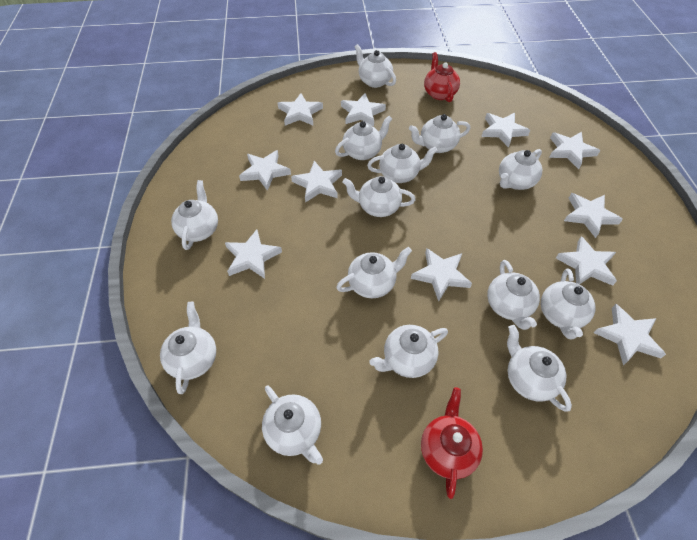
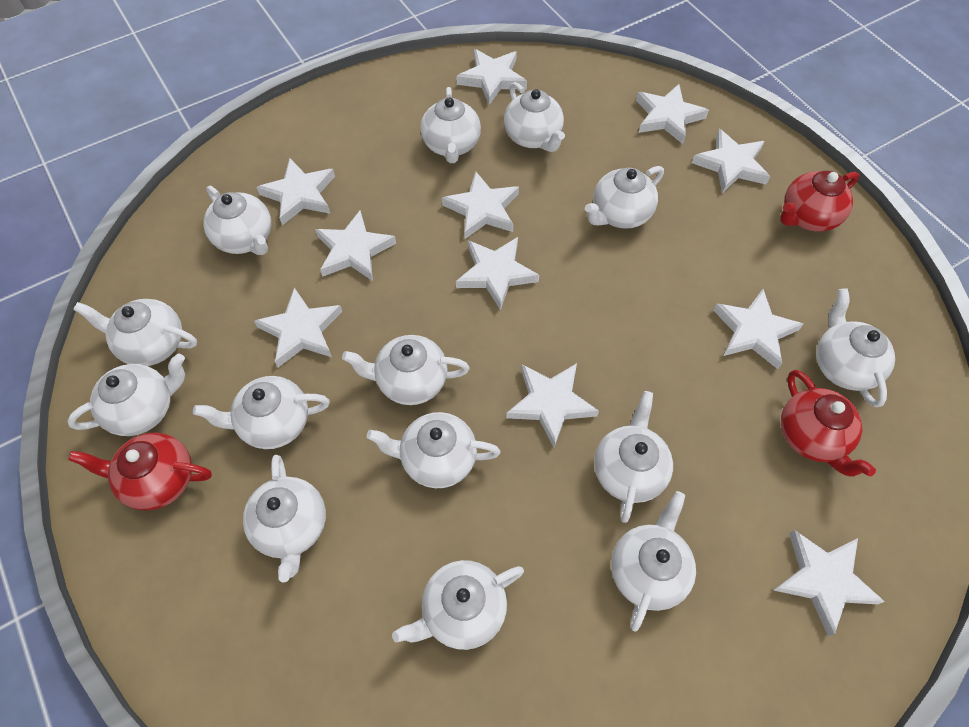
red teapot: 2 -> 3

